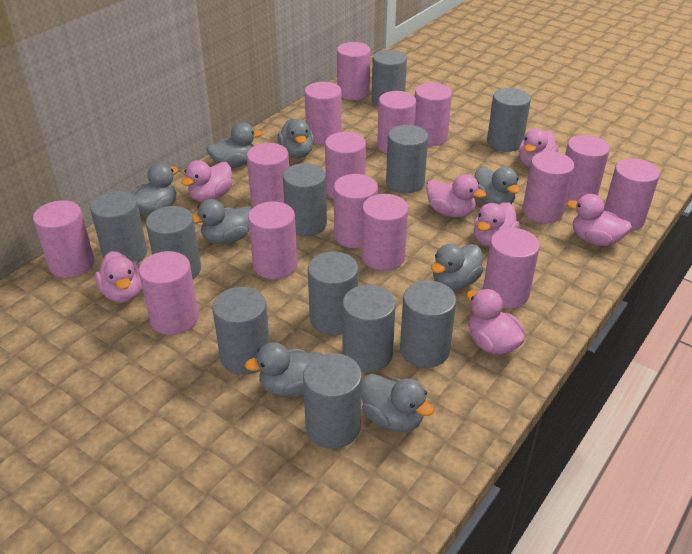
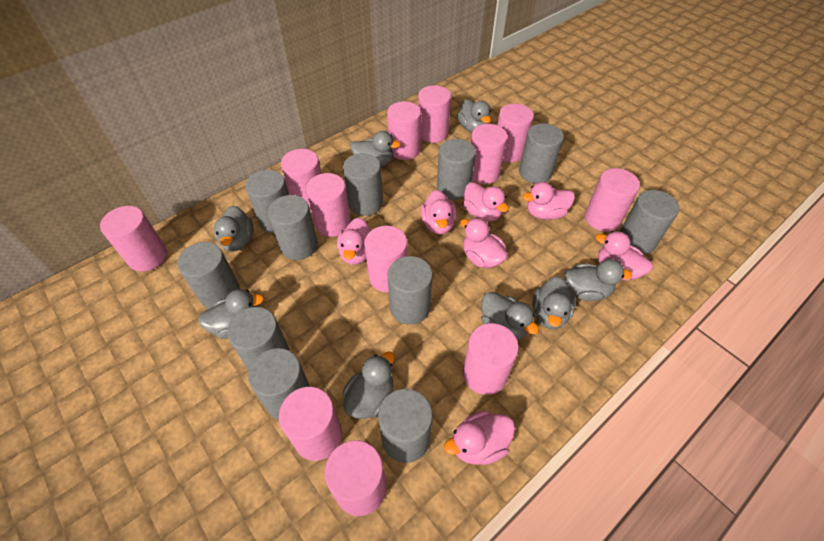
pink cylinder: 15 -> 12

